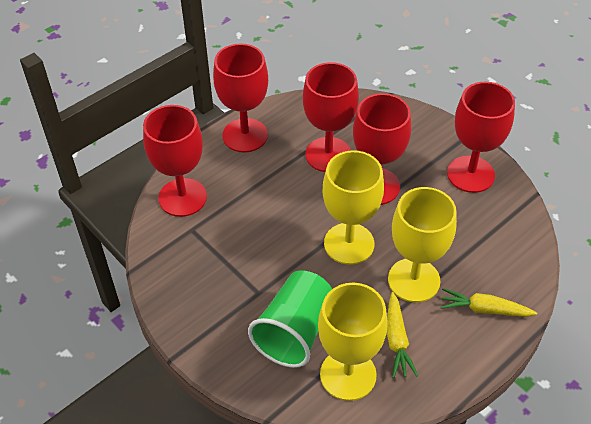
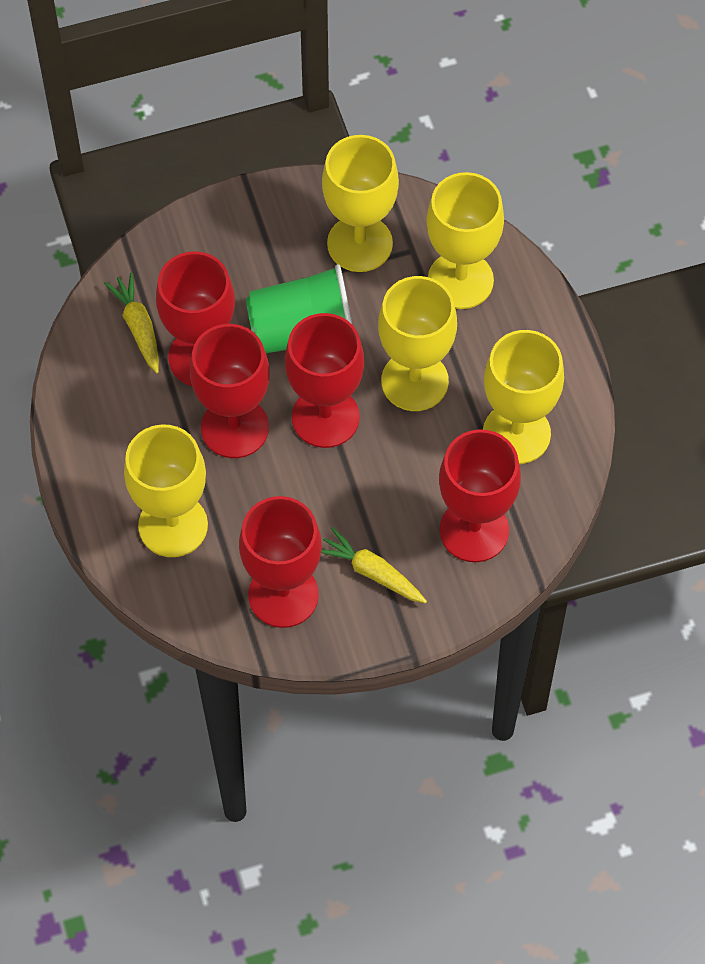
yellow goblet: 3 -> 5

